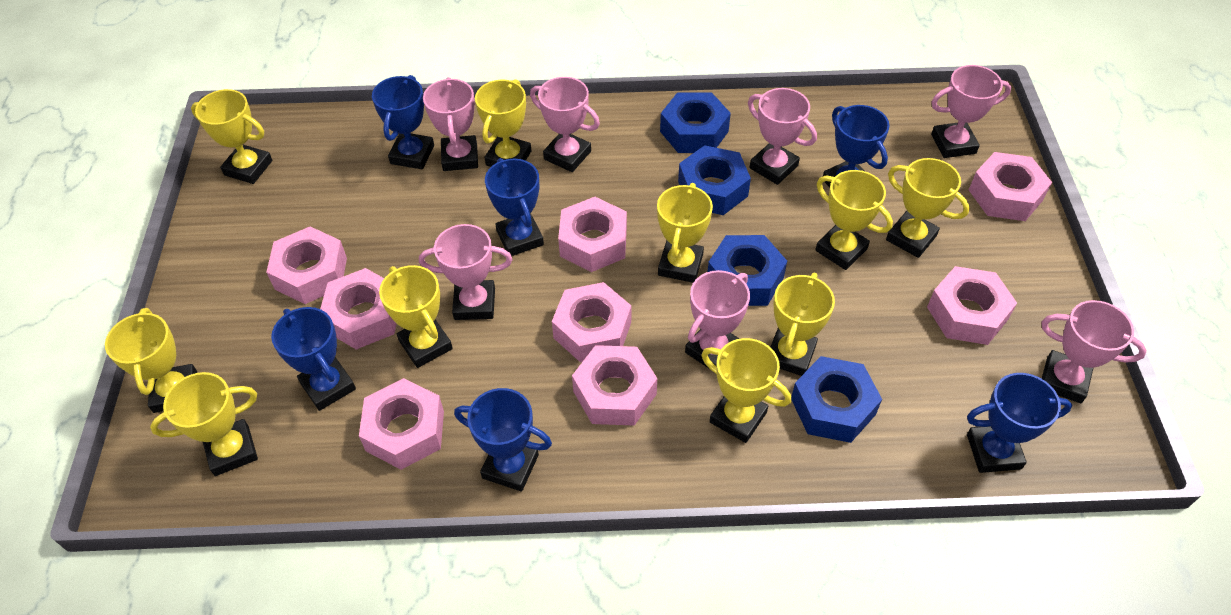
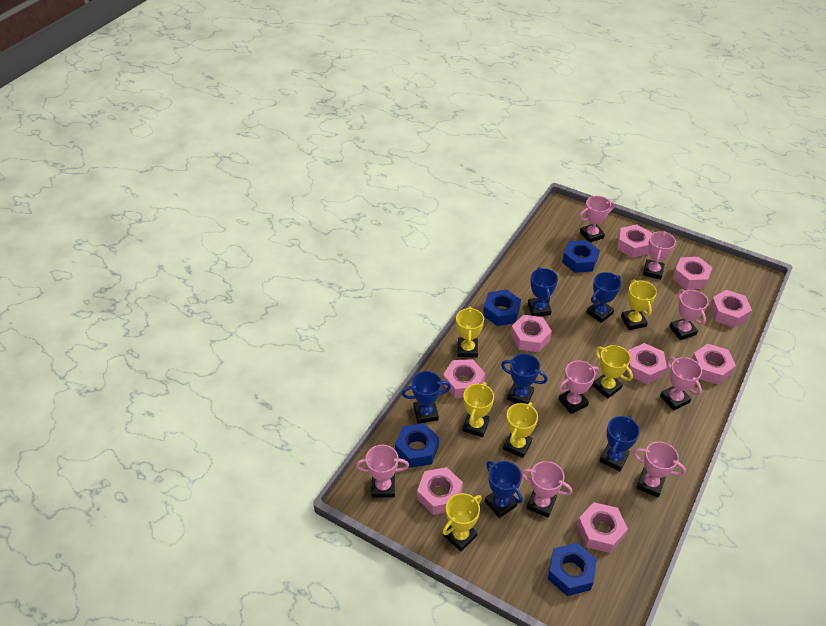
pink nut: 8 -> 9
pink trophy: 7 -> 8
yellow trophy: 10 -> 6

